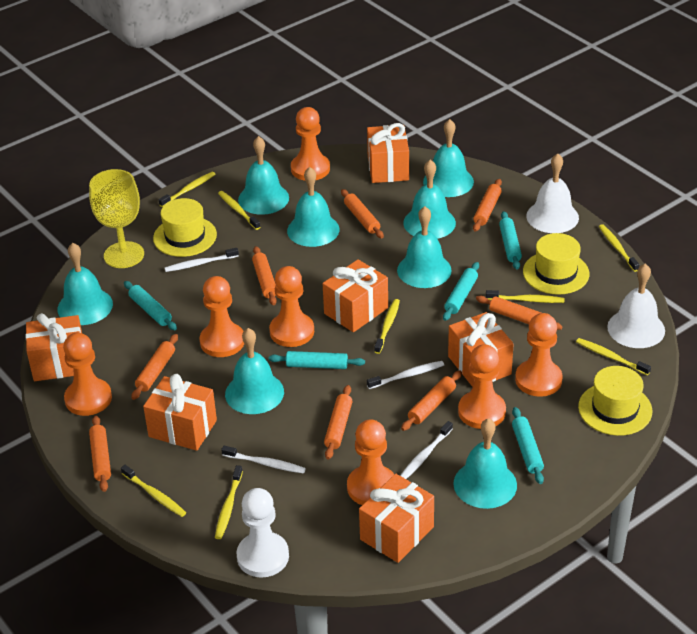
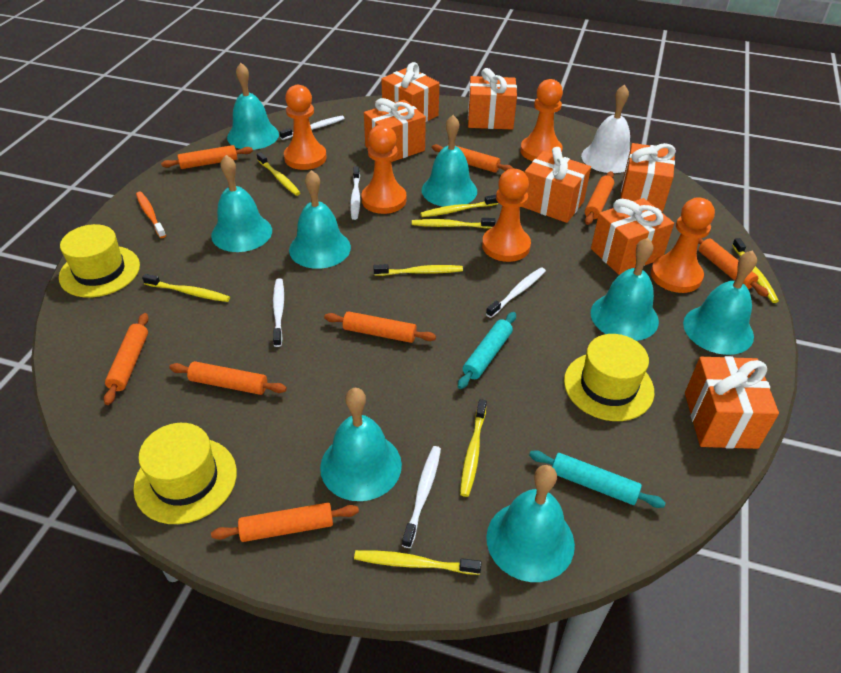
orange gift: 6 -> 7
orange pawn: 7 -> 5
orange toothbrush: 0 -> 1
turquoise rolling pin: 5 -> 2
white bell: 2 -> 1
white pawn: 1 -> 0
white toothbrush: 4 -> 5
yellow goblet: 1 -> 0

